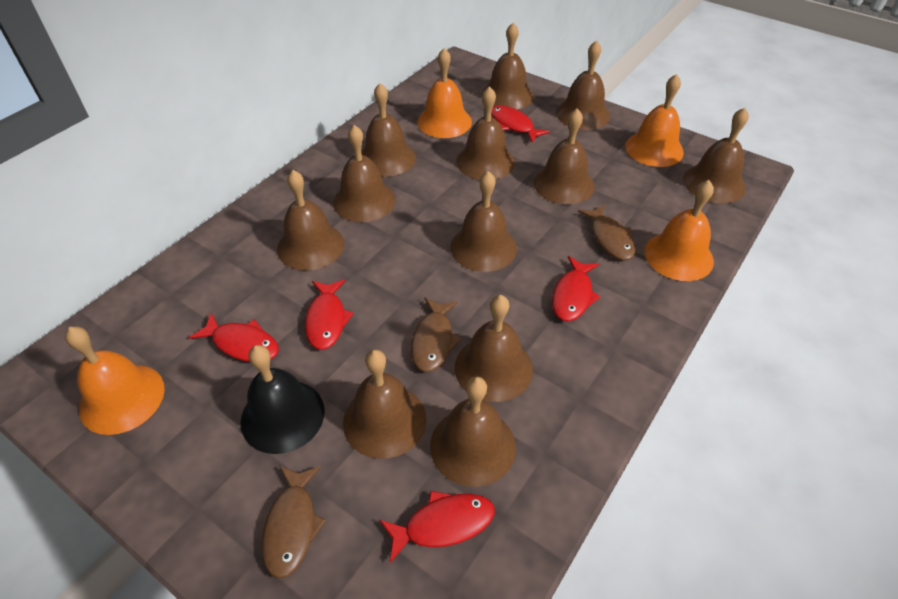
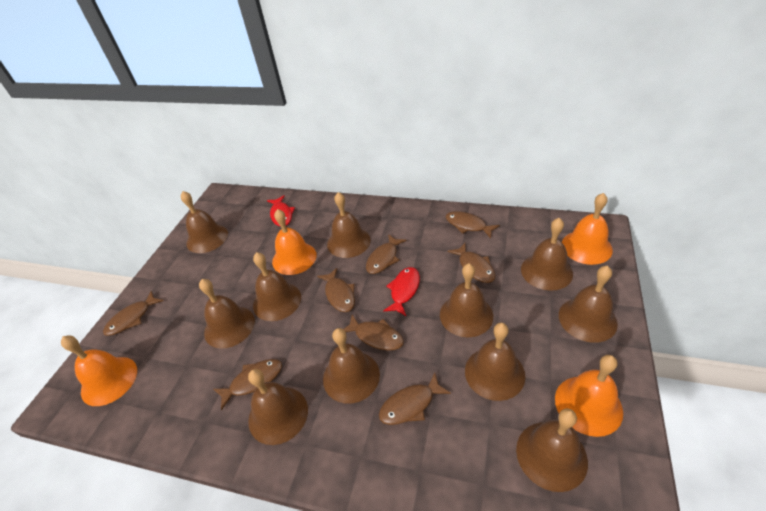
black bell: 1 -> 0
brown bell: 12 -> 11
brown fish: 3 -> 8
red fish: 5 -> 2

